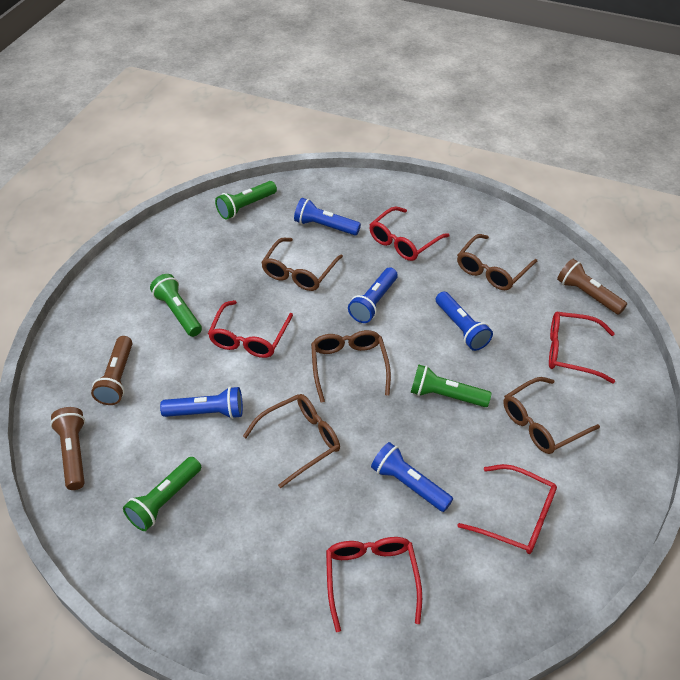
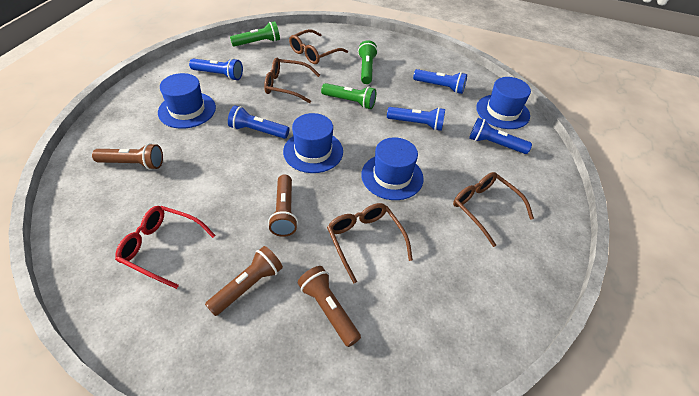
blue hat: 0 -> 4
brown flashlight: 3 -> 4
brown glasses: 5 -> 4
green flashlight: 4 -> 3
red glasses: 5 -> 1

